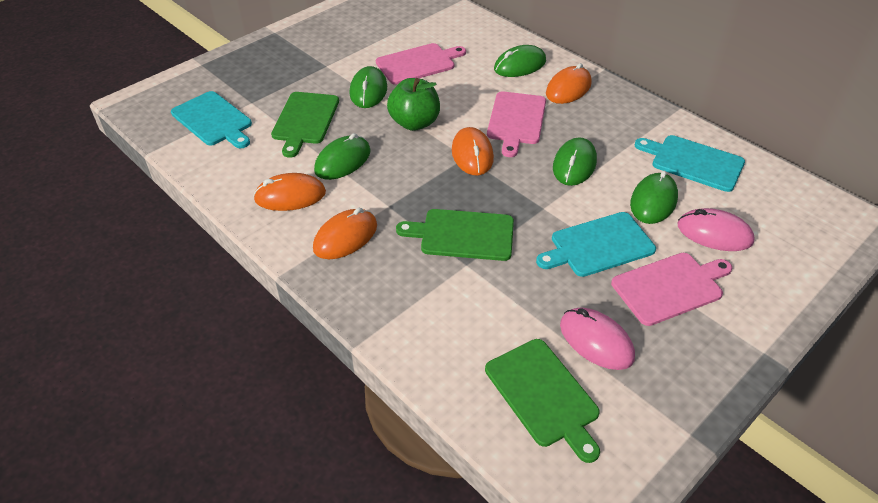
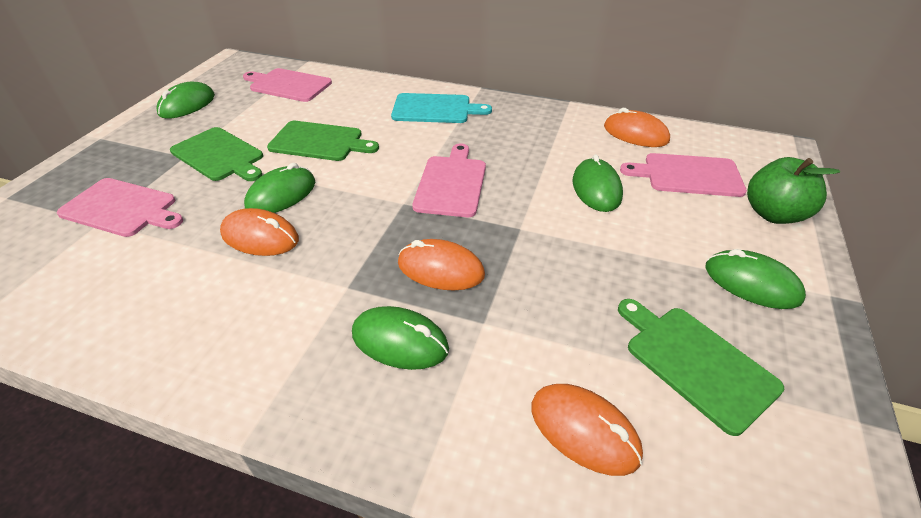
pink cutting board: 3 -> 4
pink mouse: 2 -> 0
turquoise cutting board: 3 -> 1

